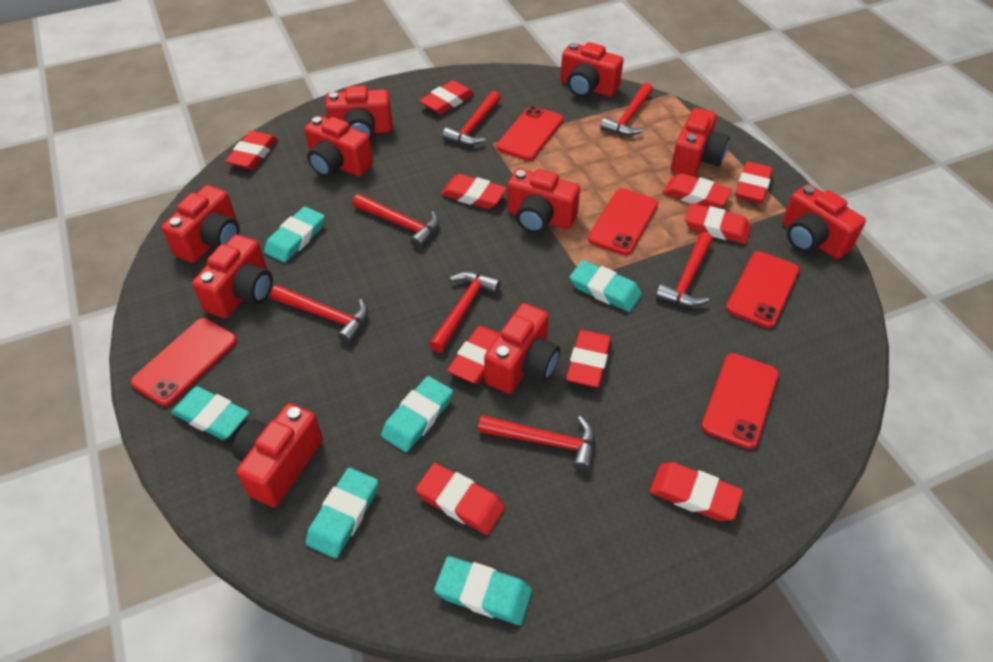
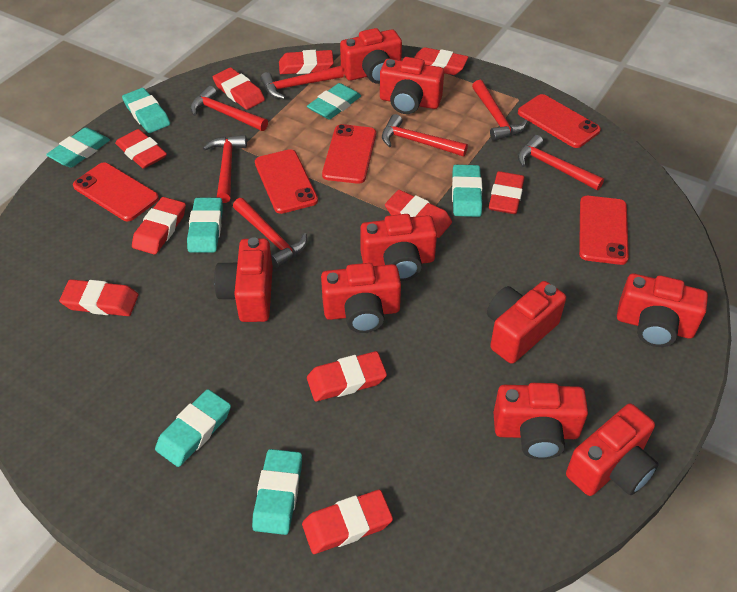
red camera: 10 -> 9
turquoise eraser: 6 -> 7

